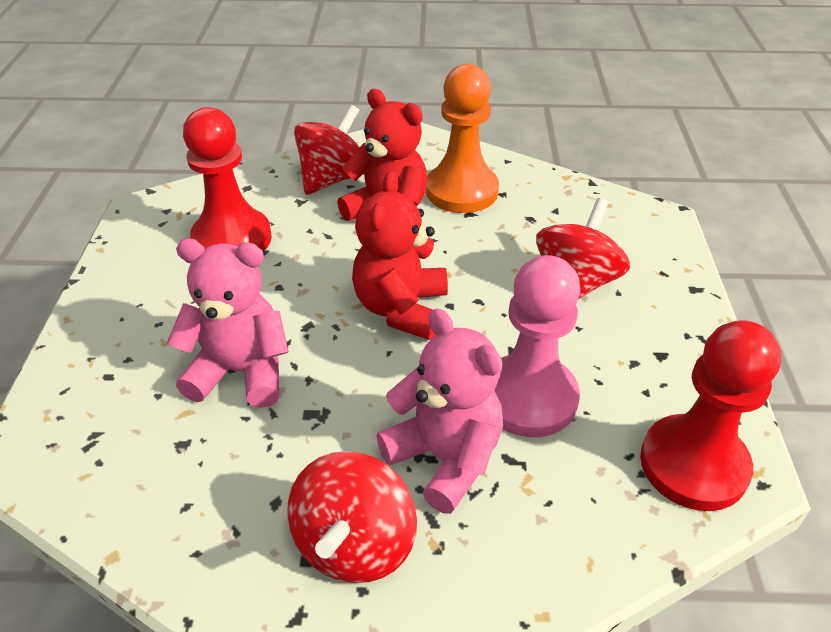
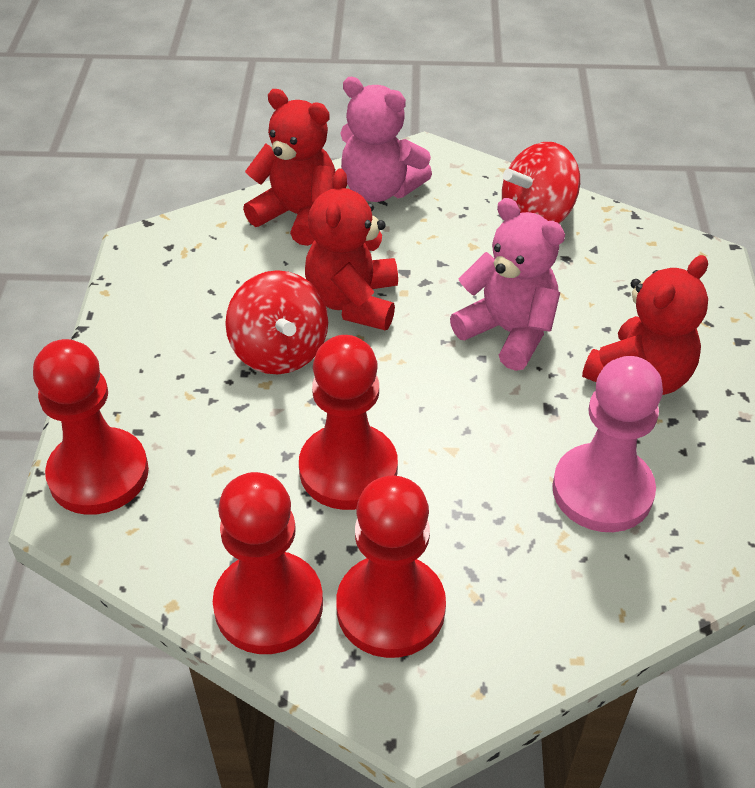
orange pawn: 1 -> 0
red pawn: 2 -> 4
red spinning top: 3 -> 2
red teddy bear: 2 -> 3

